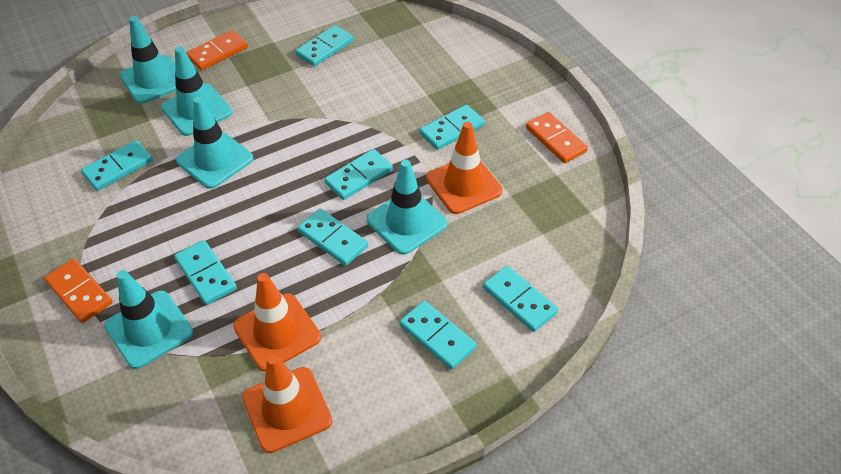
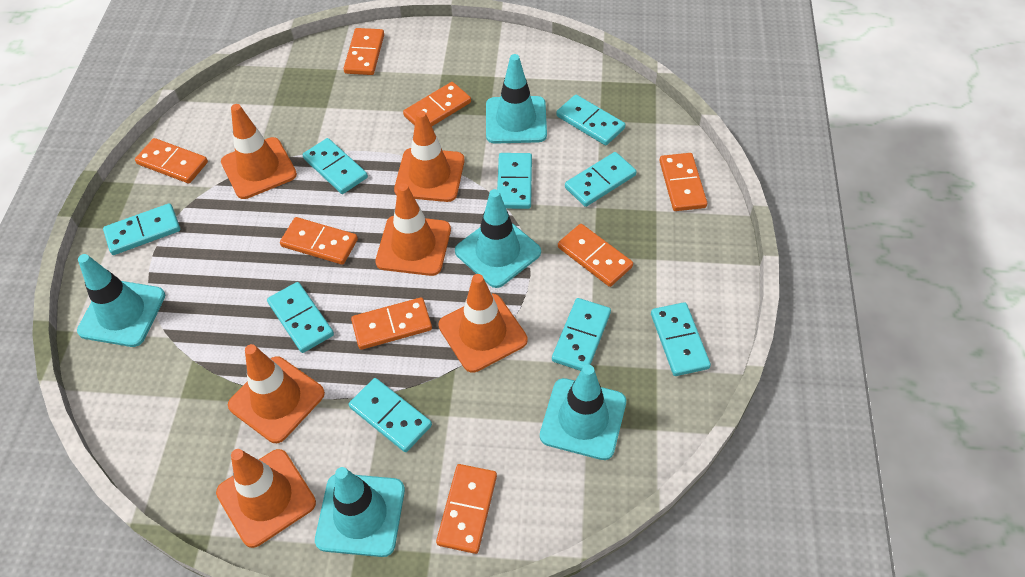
orange domino: 3 -> 8
orange traffic cone: 3 -> 6
turquoise domino: 8 -> 9

